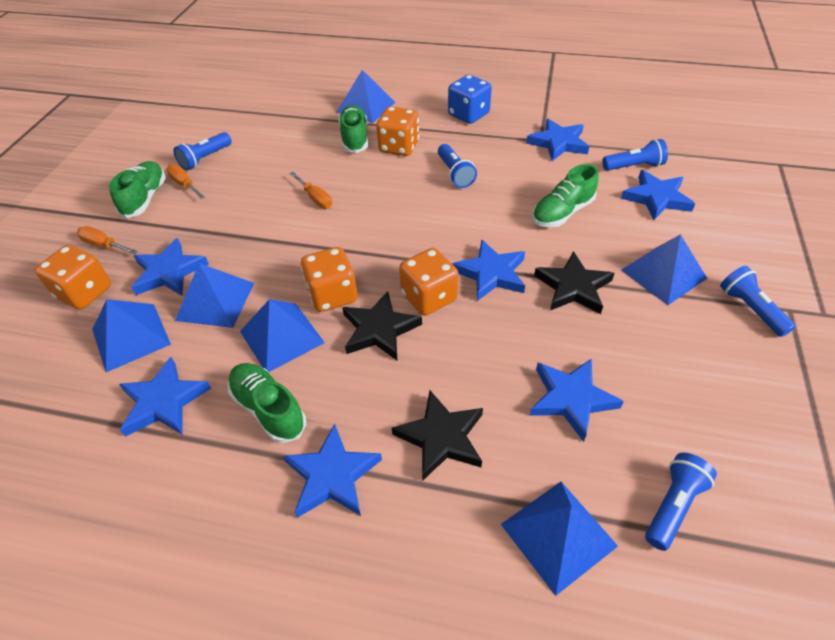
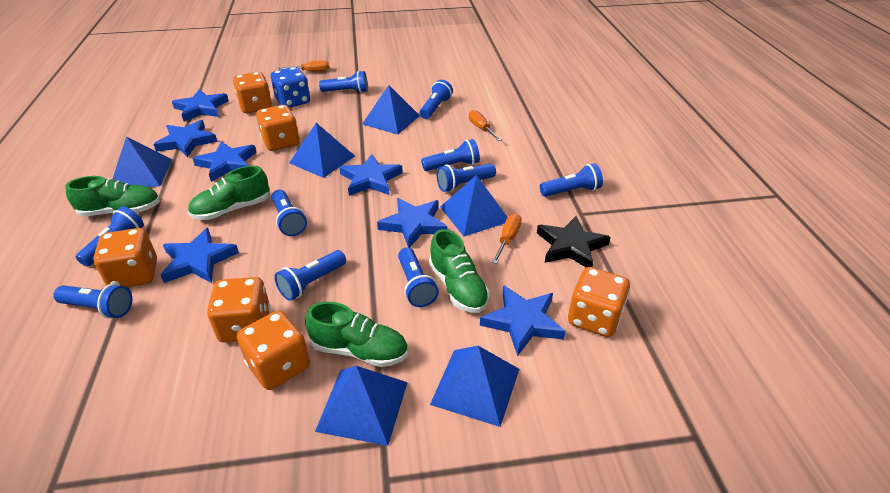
black star: 3 -> 1
blue flashlight: 5 -> 10
orange dice: 4 -> 6

